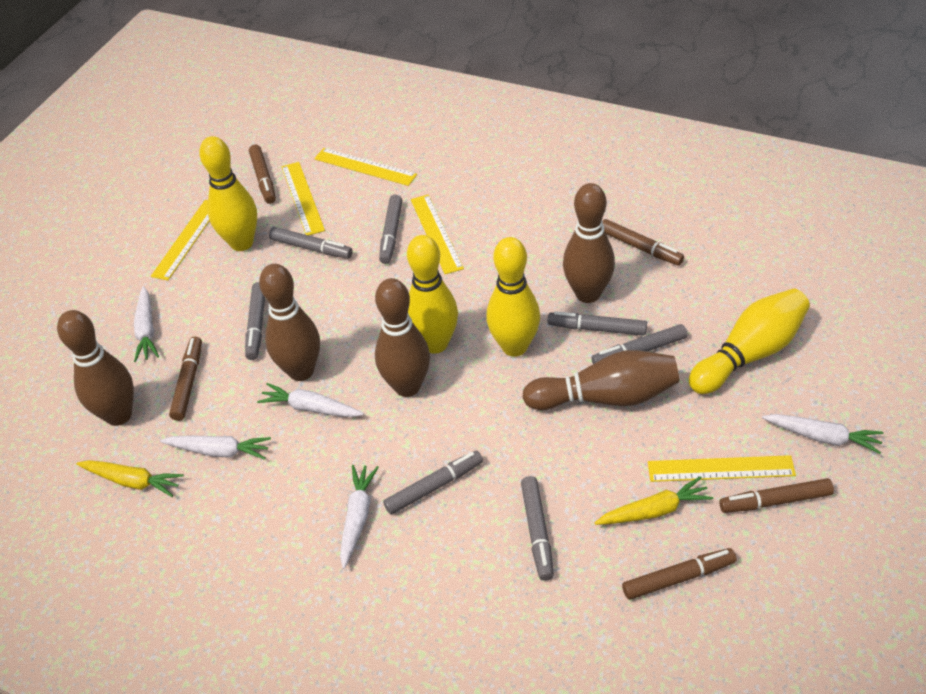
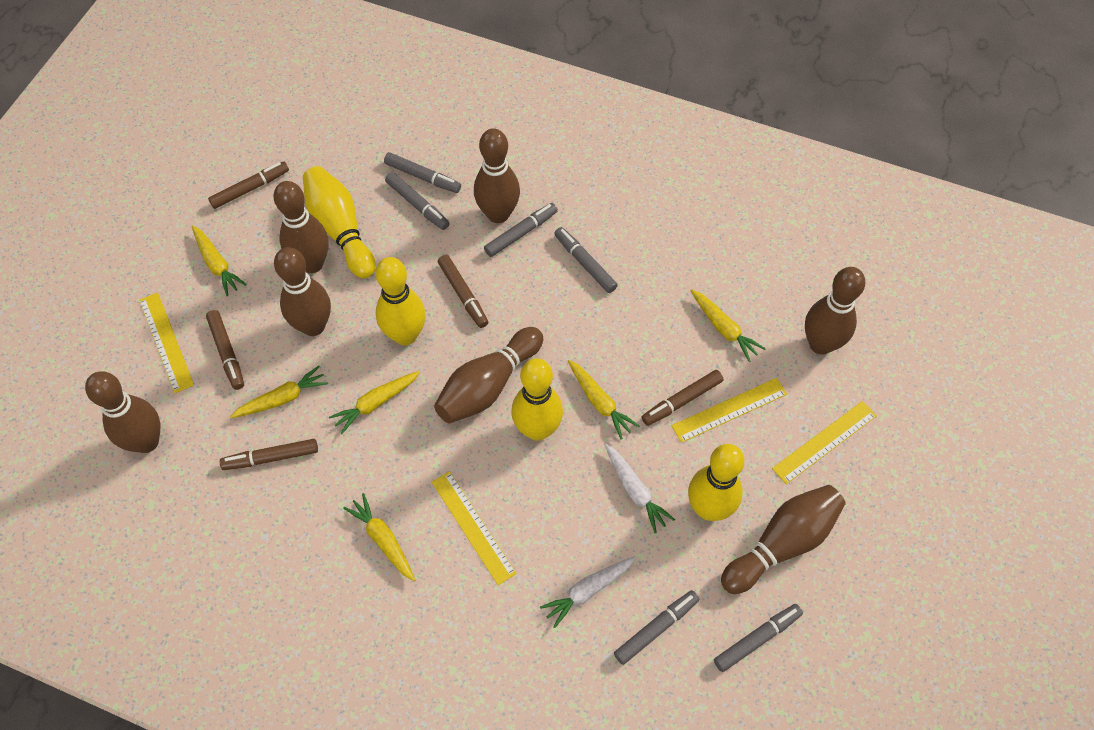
brown bowling pin: 5 -> 7
grey marker: 7 -> 6
white carrot: 5 -> 2
yellow carrot: 2 -> 6
yellow ruler: 5 -> 4

